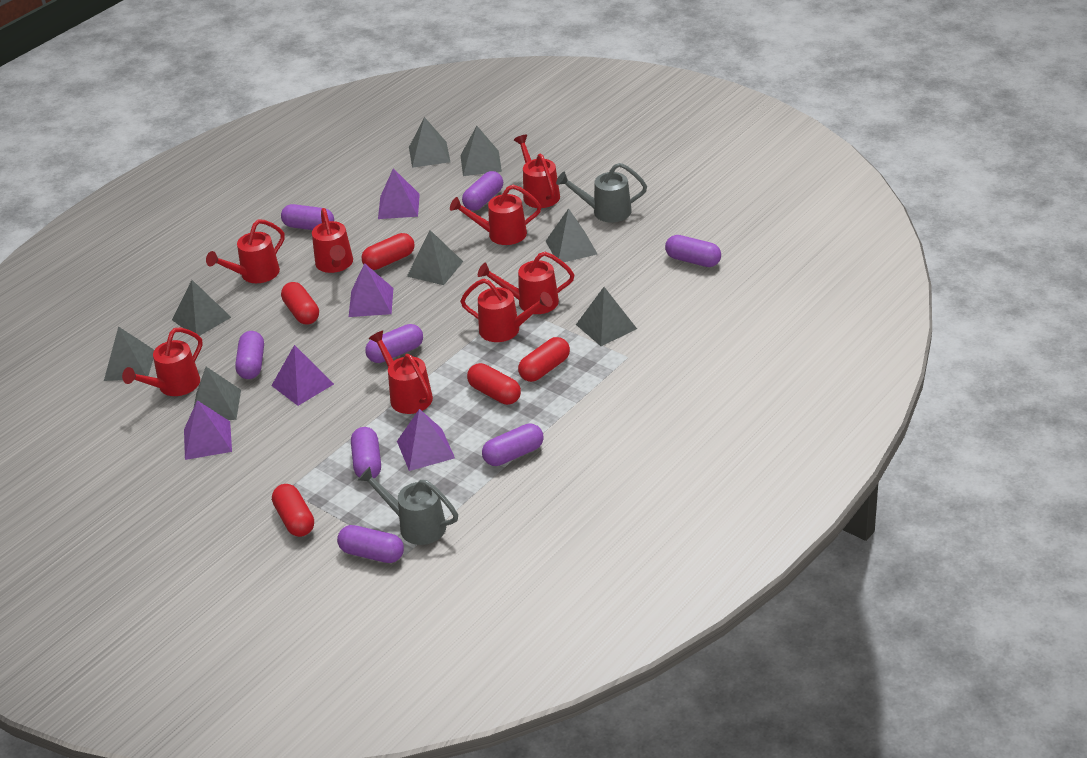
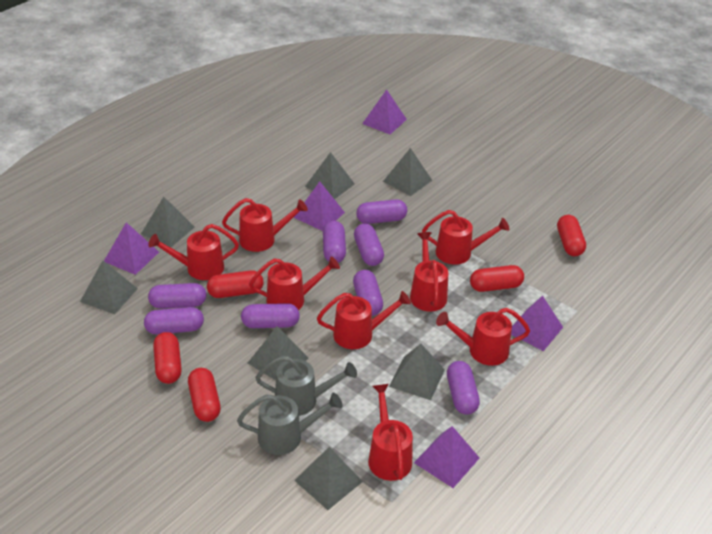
grey pyramid: 8 -> 7

